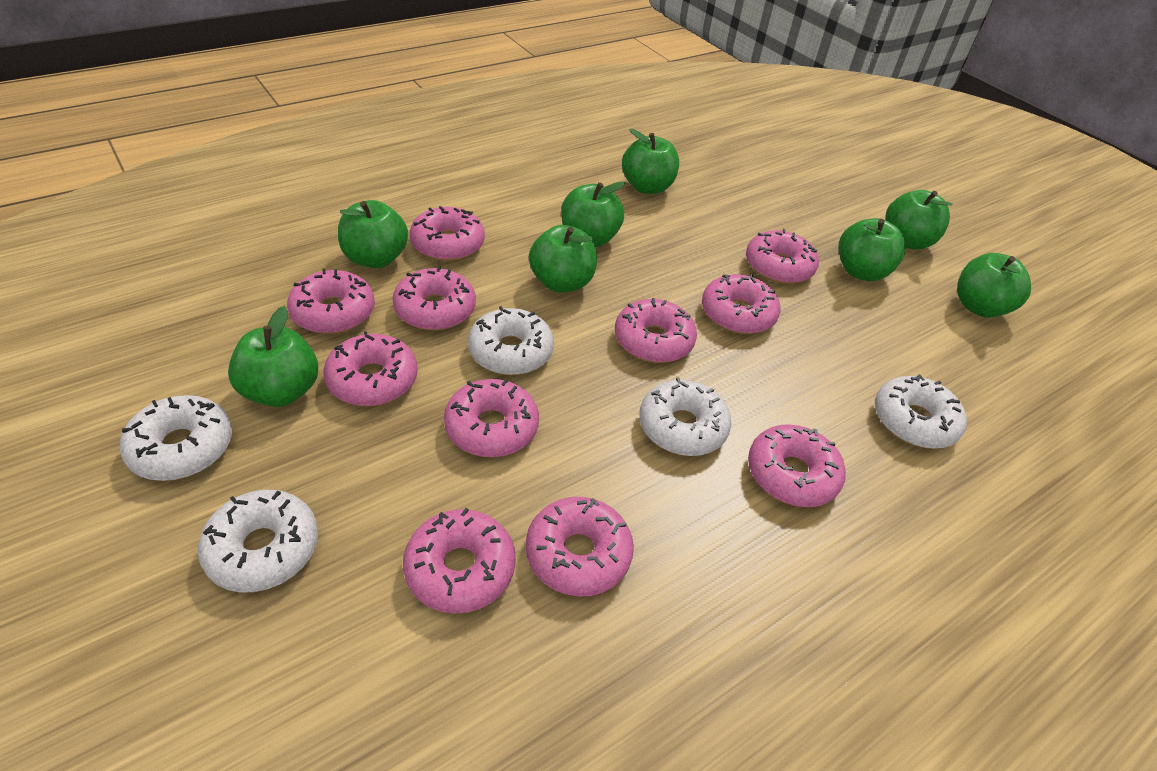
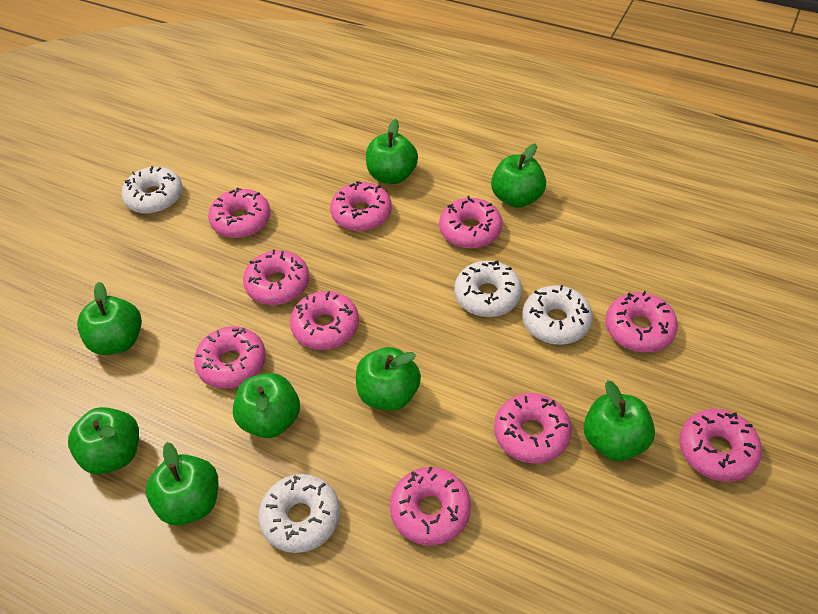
pink donut: 11 -> 10
white donut: 5 -> 4

